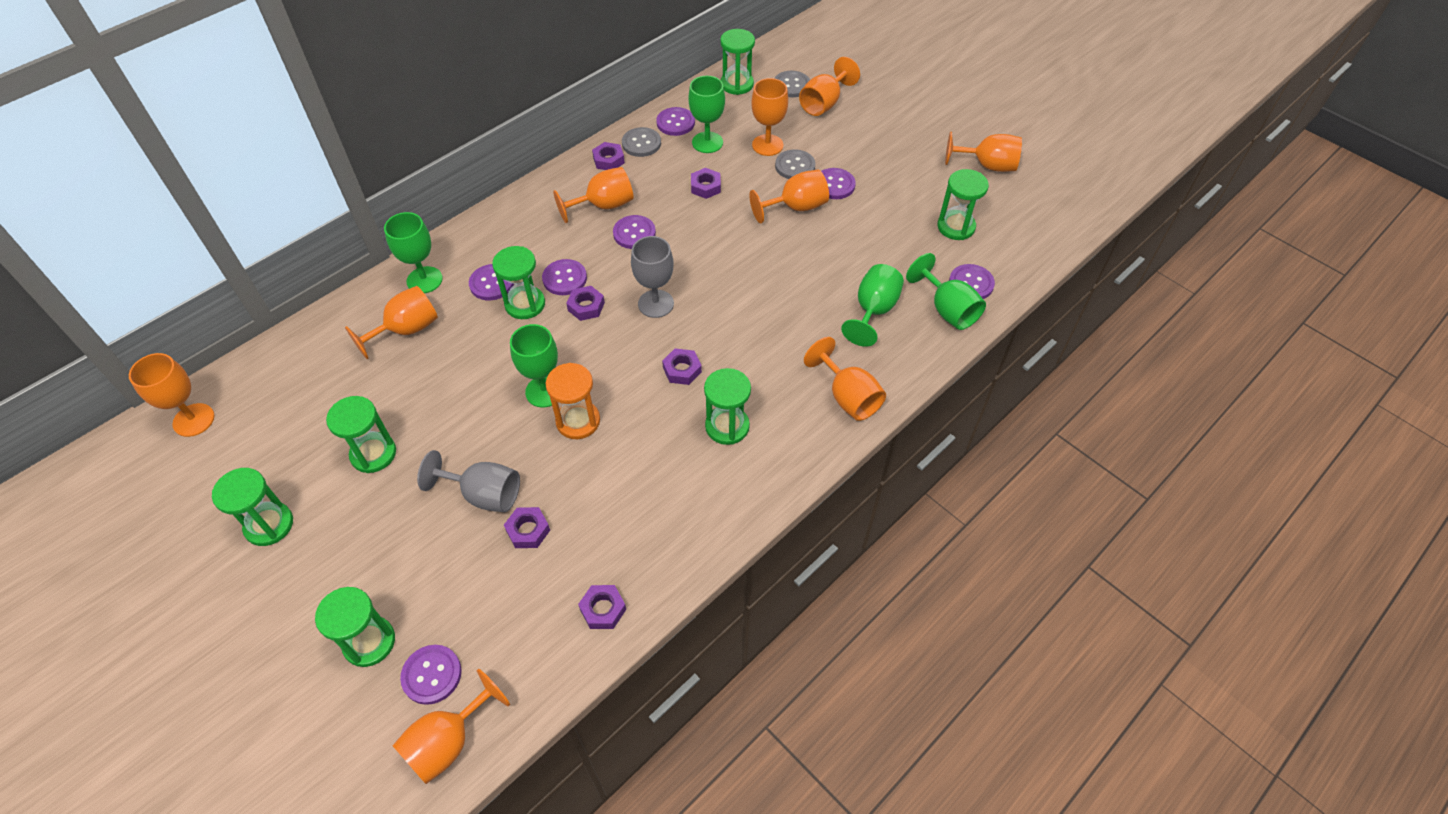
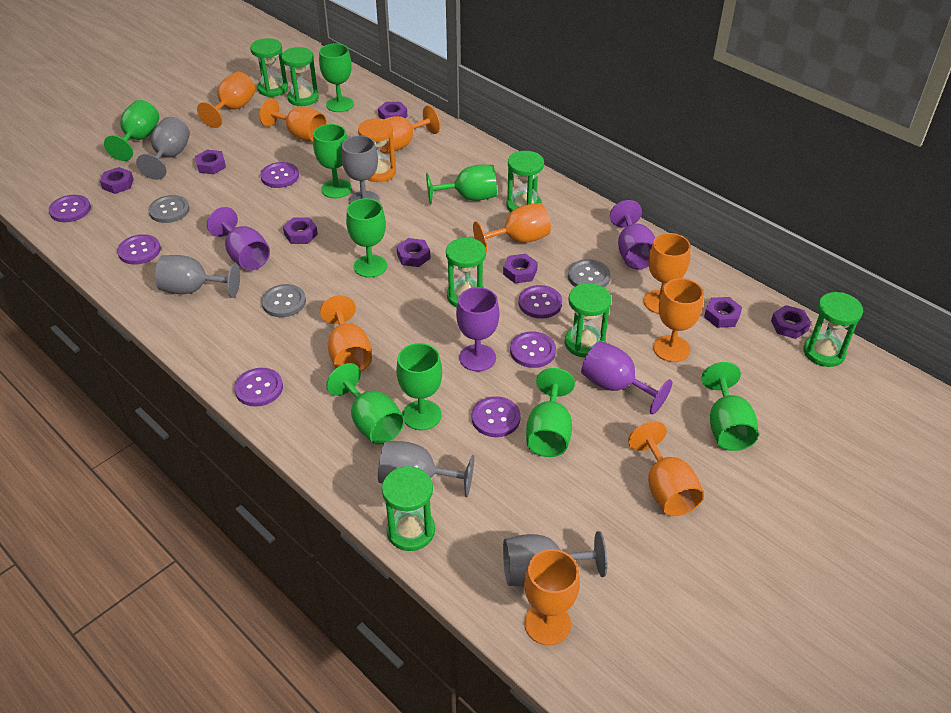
green goblet: 5 -> 9
grey goblet: 2 -> 5
purple goblet: 0 -> 4
purple nut: 6 -> 8

